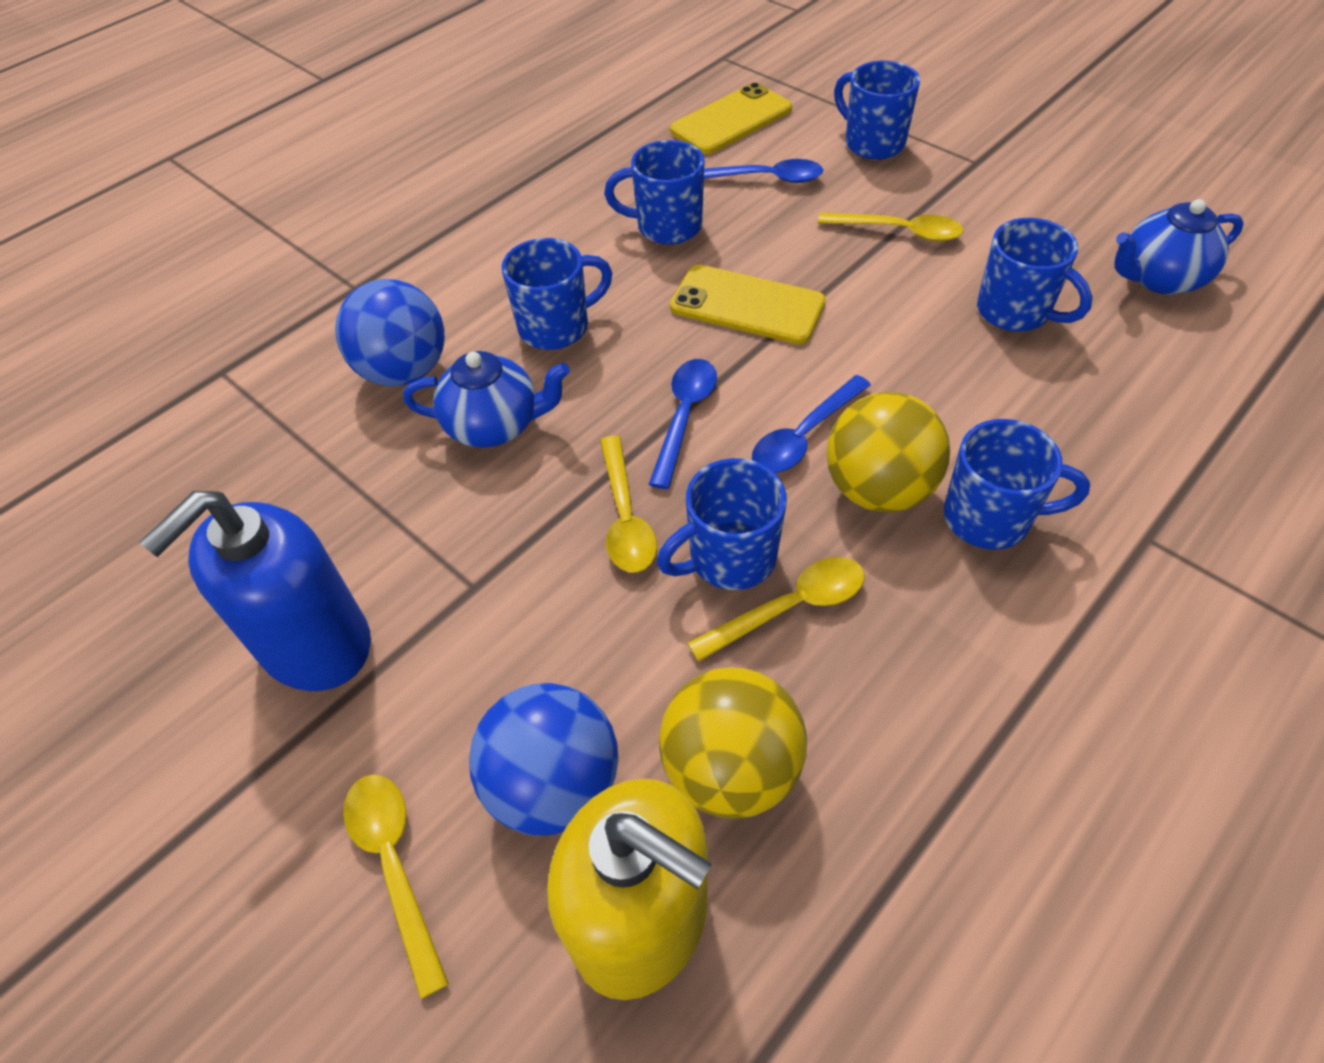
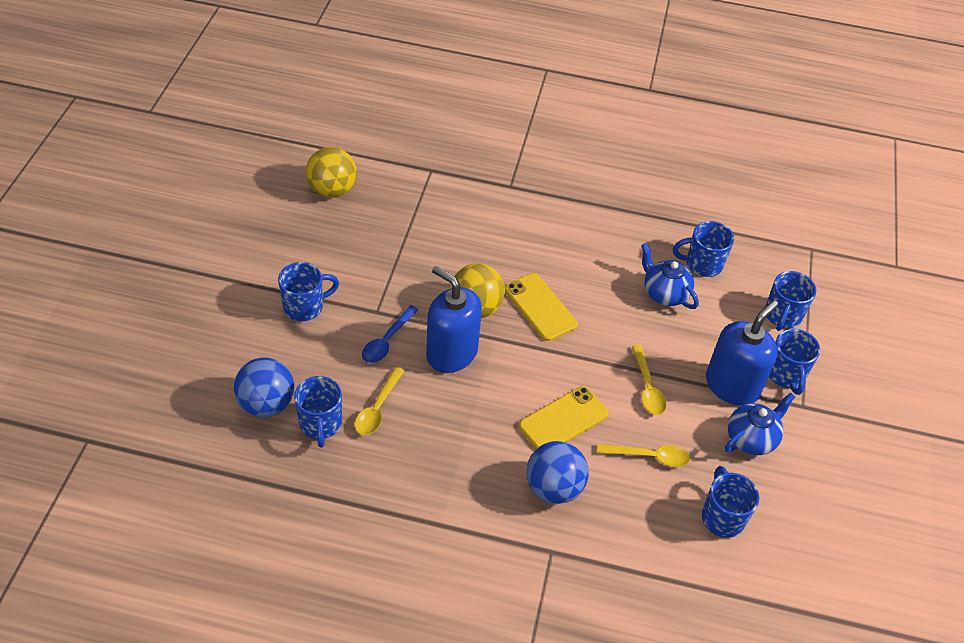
blue soap dispenser: 1 -> 2
blue spoon: 3 -> 1
yellow soap dispenser: 1 -> 0
yellow spoon: 4 -> 3

